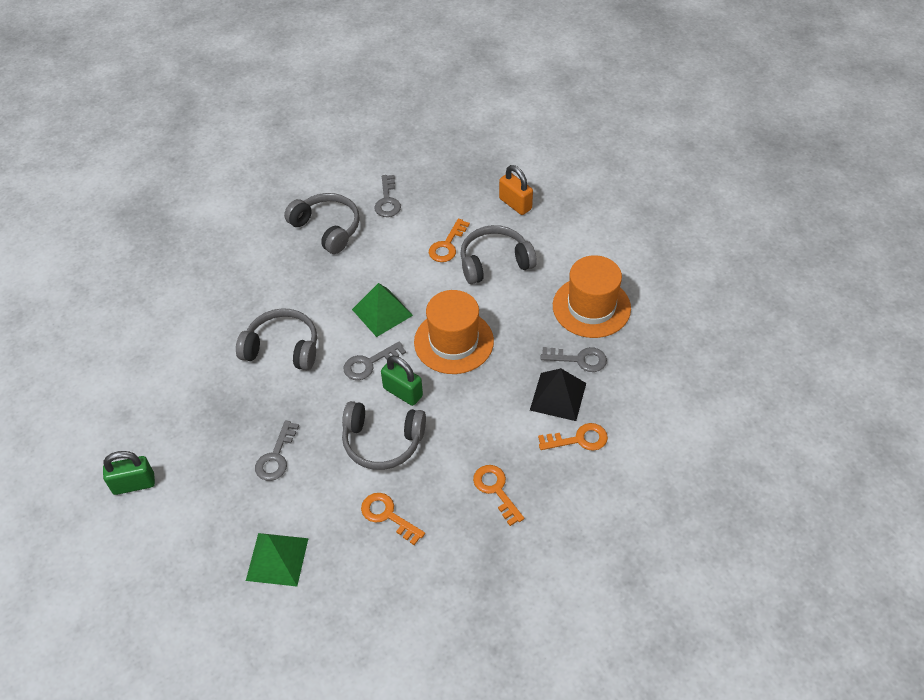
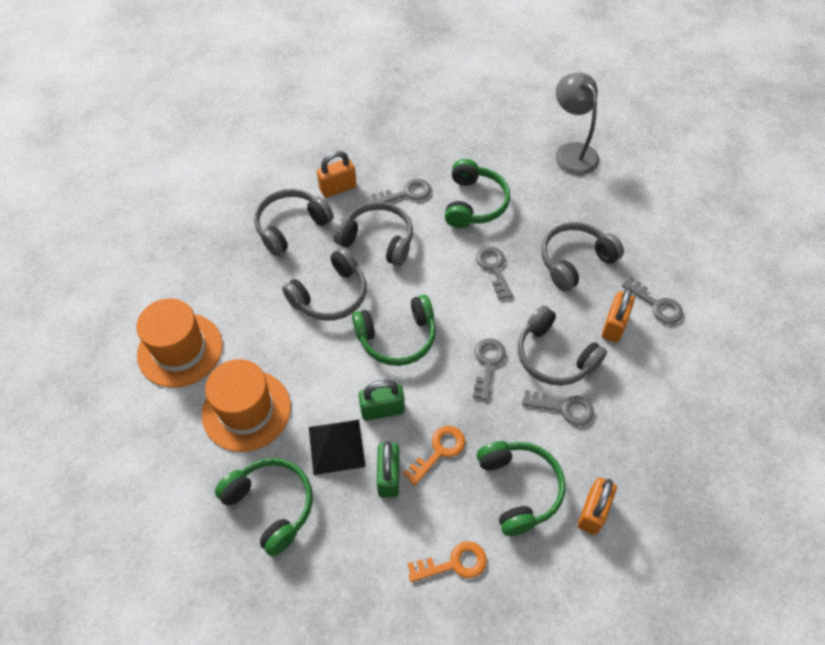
green headphones: 0 -> 4
green pyramid: 2 -> 0
grey headphones: 4 -> 5
grey key: 4 -> 5
grey lamp: 0 -> 1
orange key: 4 -> 2
orange padlock: 1 -> 3

